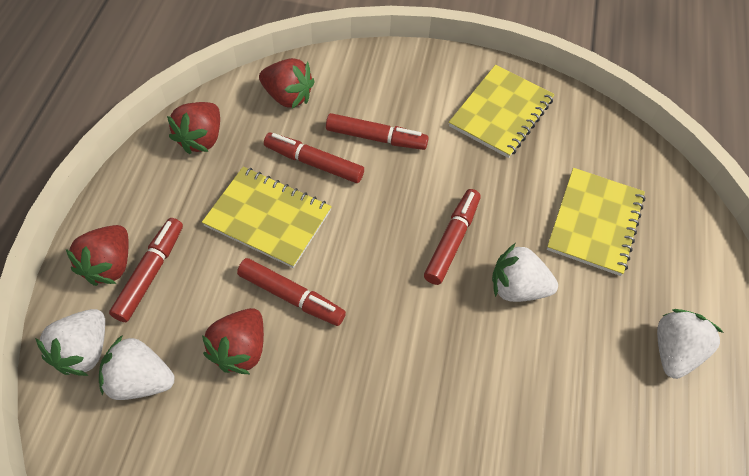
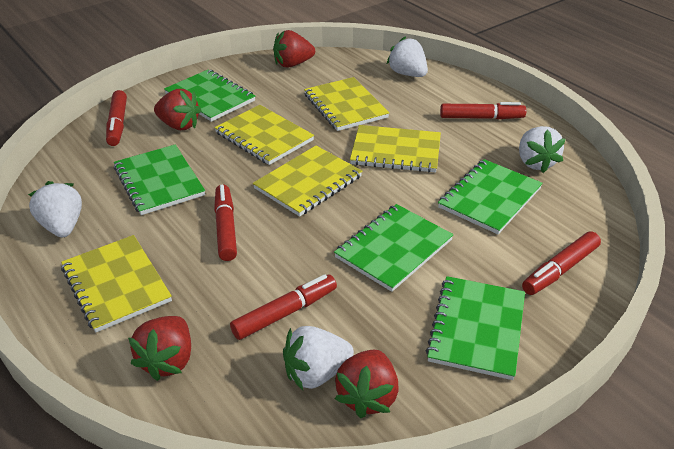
green notebook: 0 -> 5
yellow notebook: 3 -> 5

